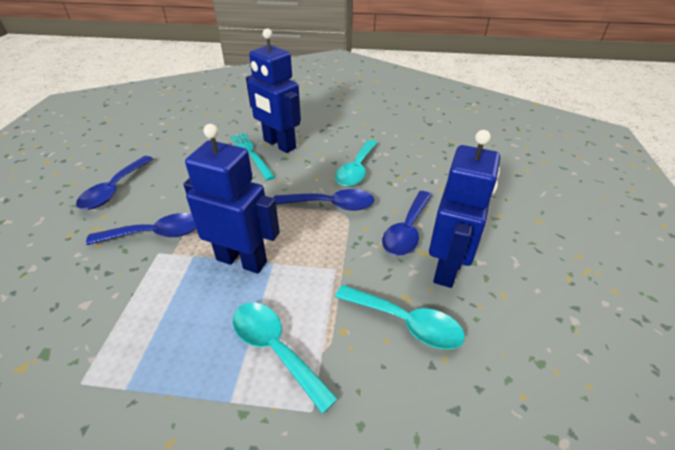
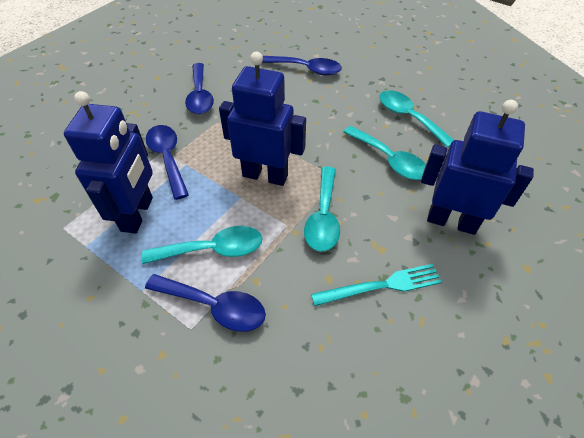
turquoise spoon: 3 -> 4

